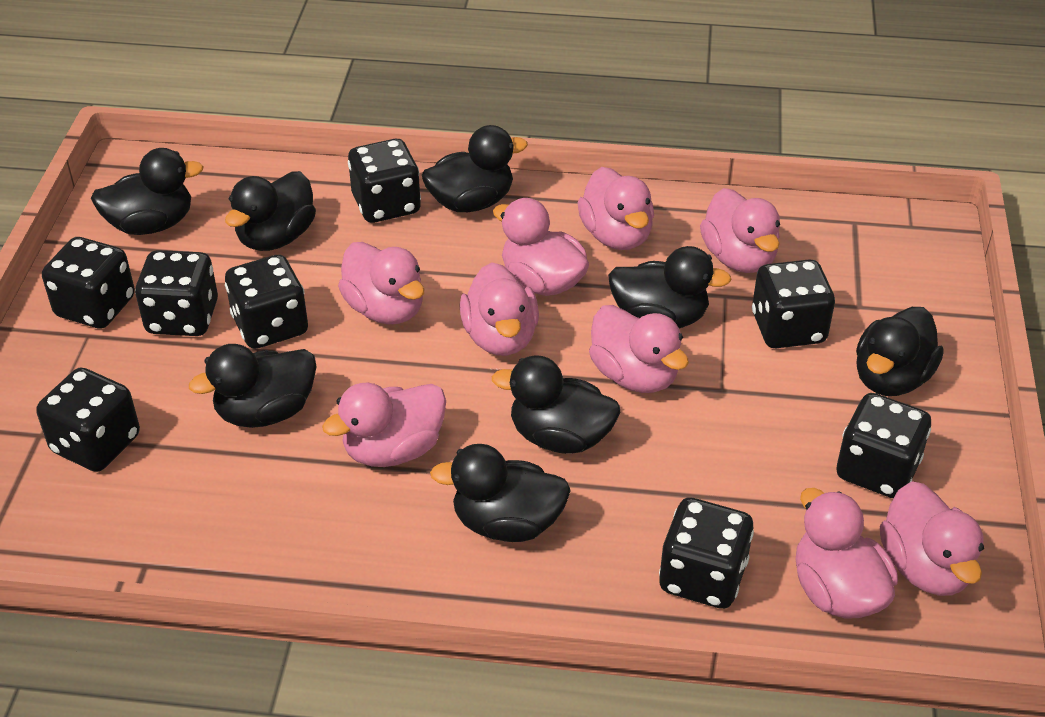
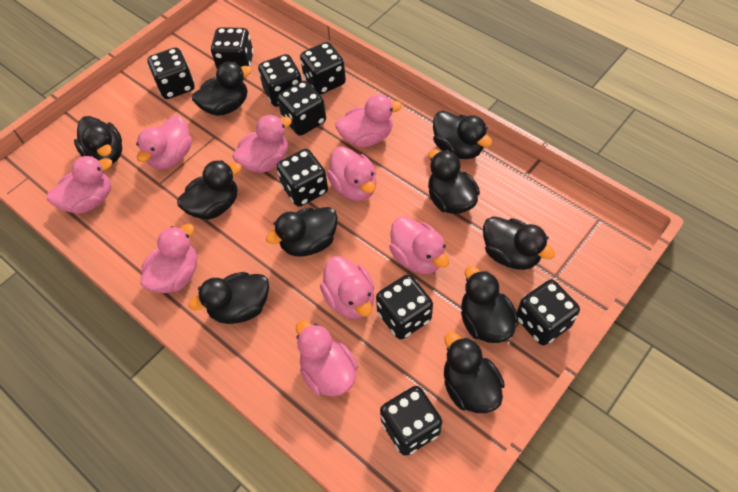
black dice: 8 -> 9
black duck: 8 -> 10

